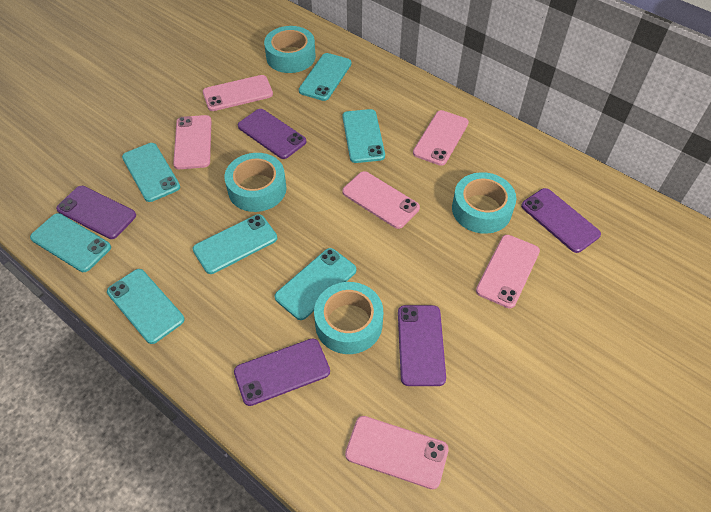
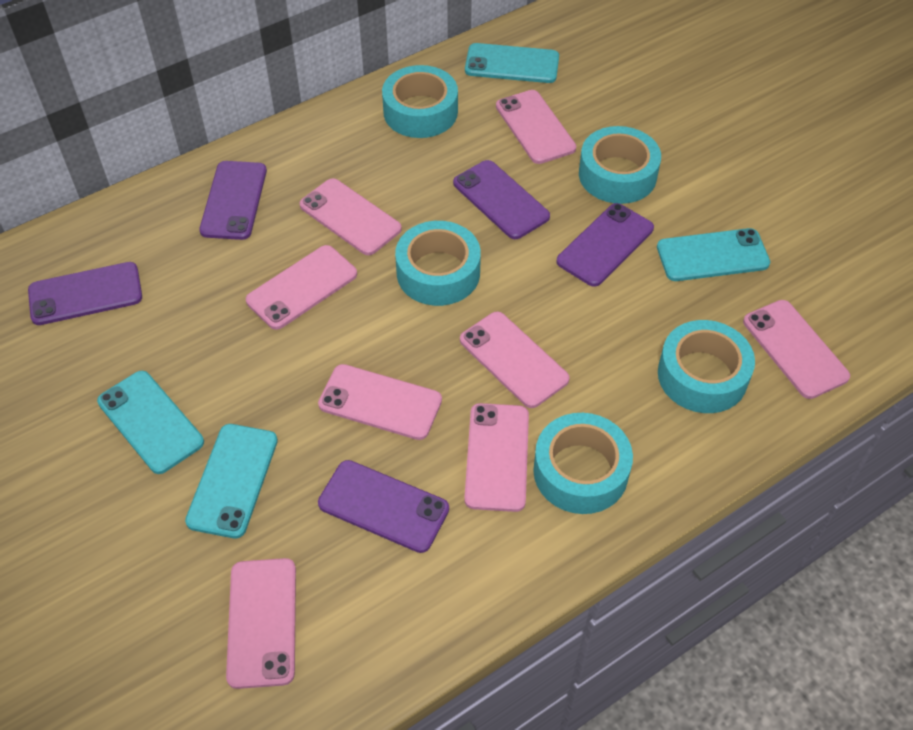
pink phone: 6 -> 8
turquoise phone: 7 -> 4
turquoise tape: 4 -> 5

